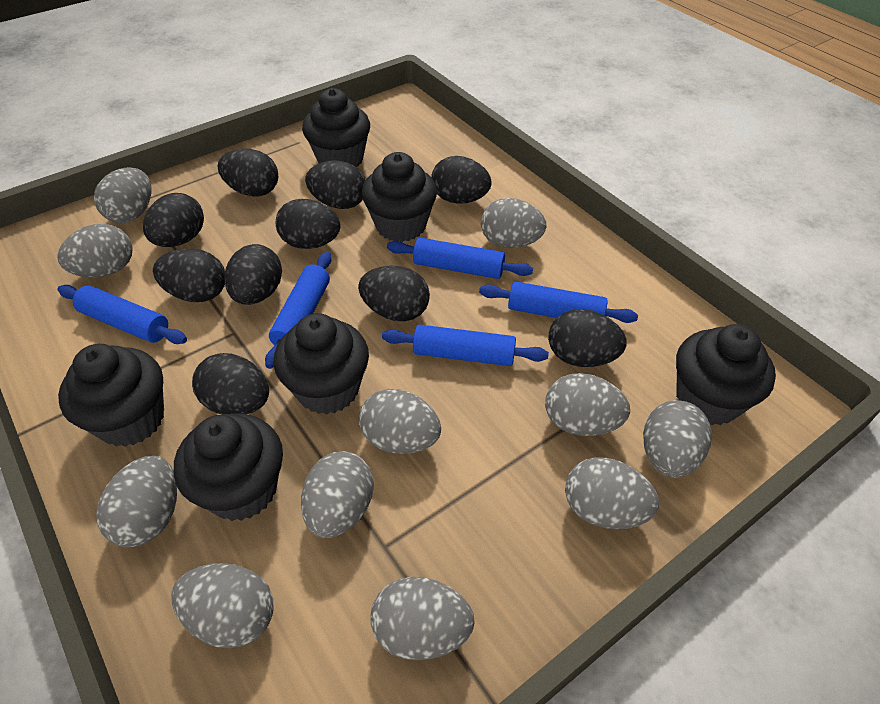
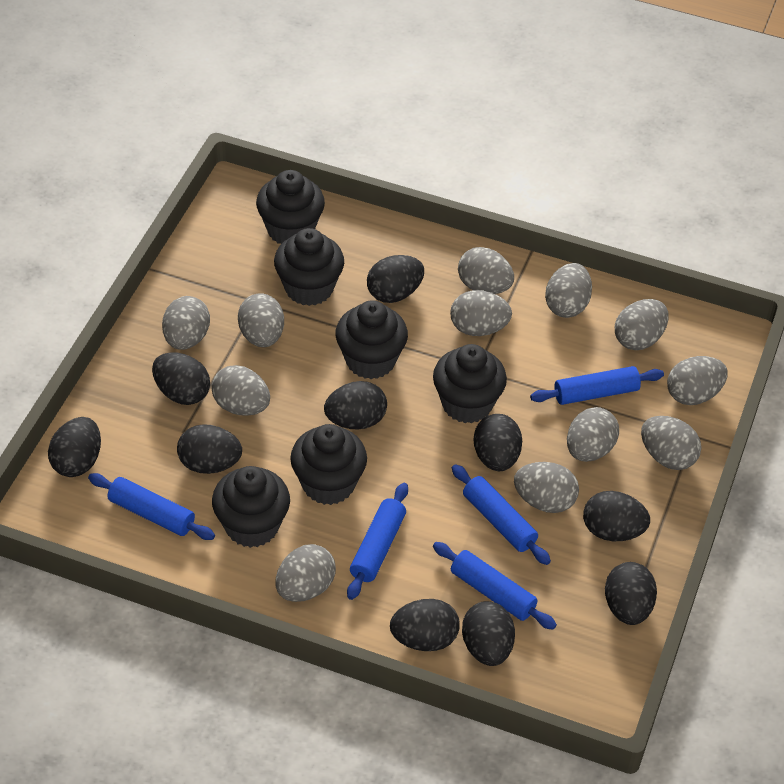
grey egg: 11 -> 12

